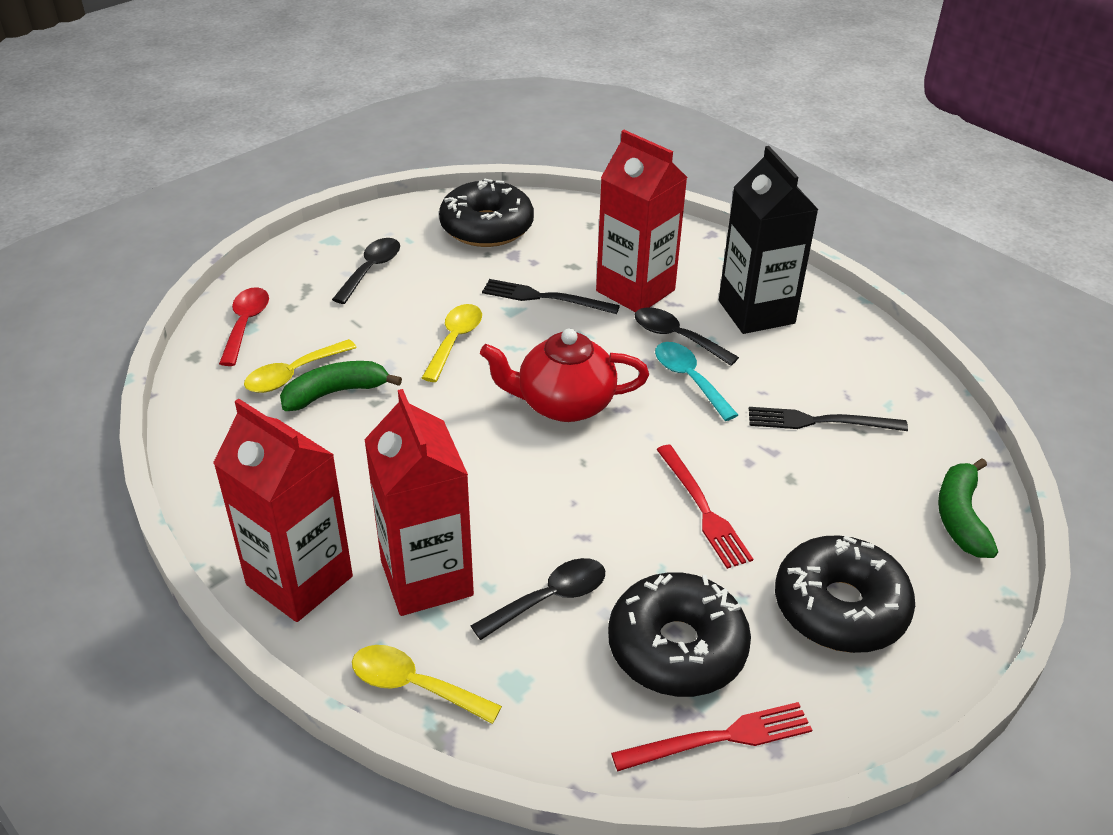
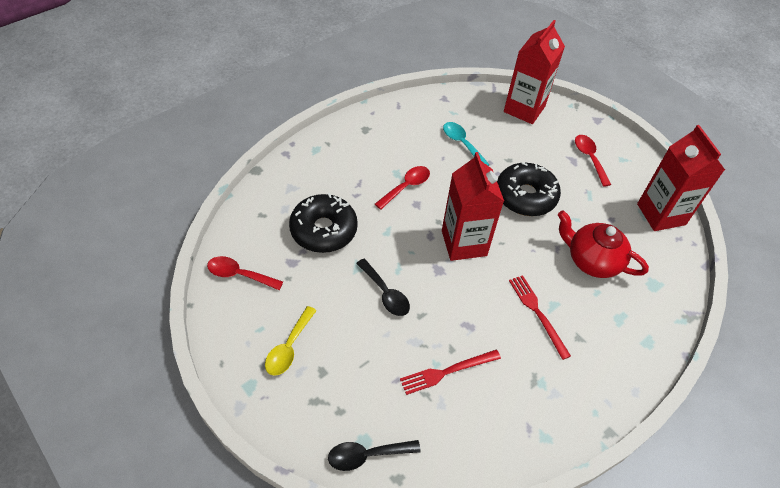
black carton: 1 -> 0
black donut: 3 -> 2
black fork: 2 -> 0
black spoon: 3 -> 2
green banana: 2 -> 0
red spoon: 1 -> 3
yellow spoon: 3 -> 1

